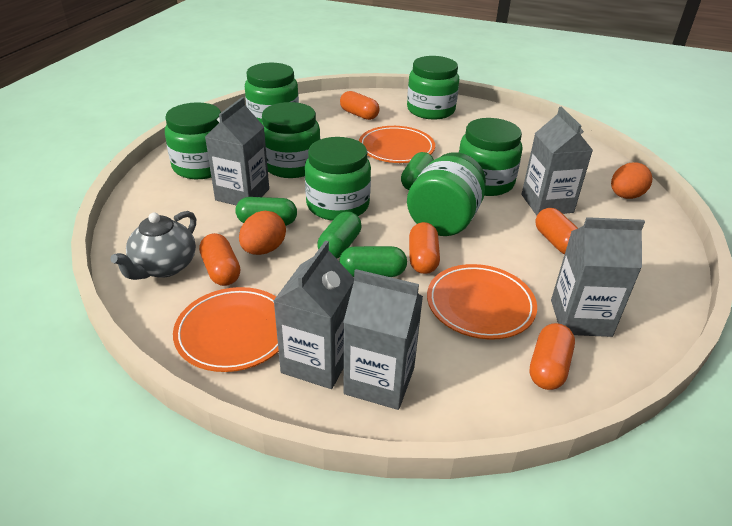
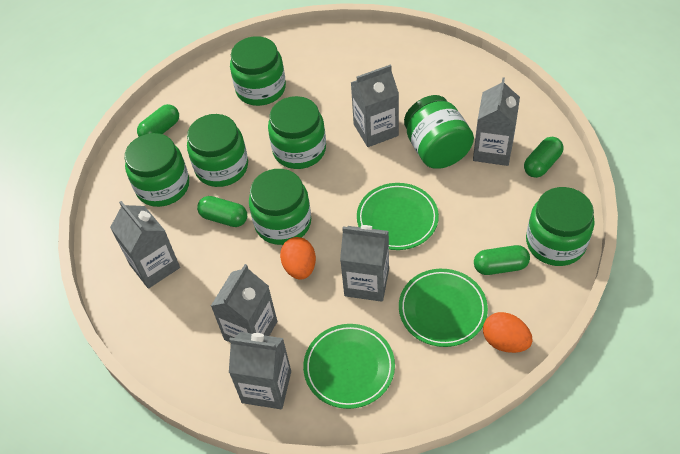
green plate: 0 -> 3
grey carton: 5 -> 6
grey teapot: 1 -> 0
orange capsule: 5 -> 0
orange plate: 3 -> 0

